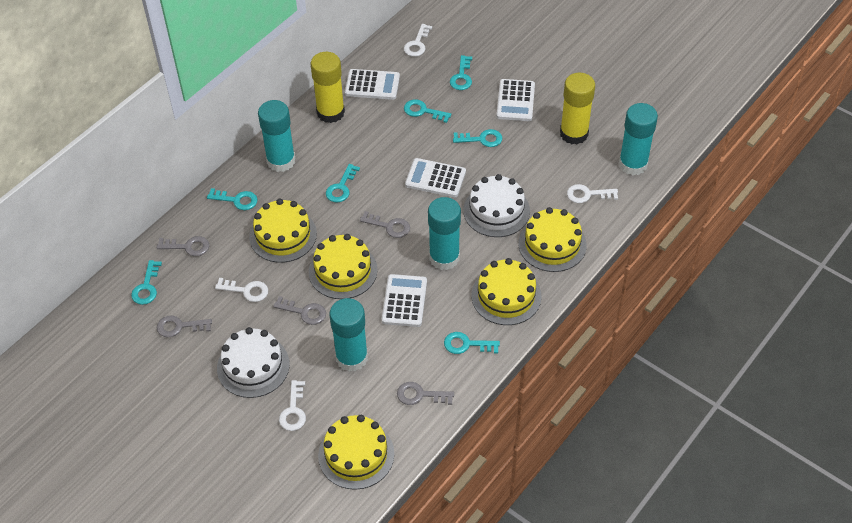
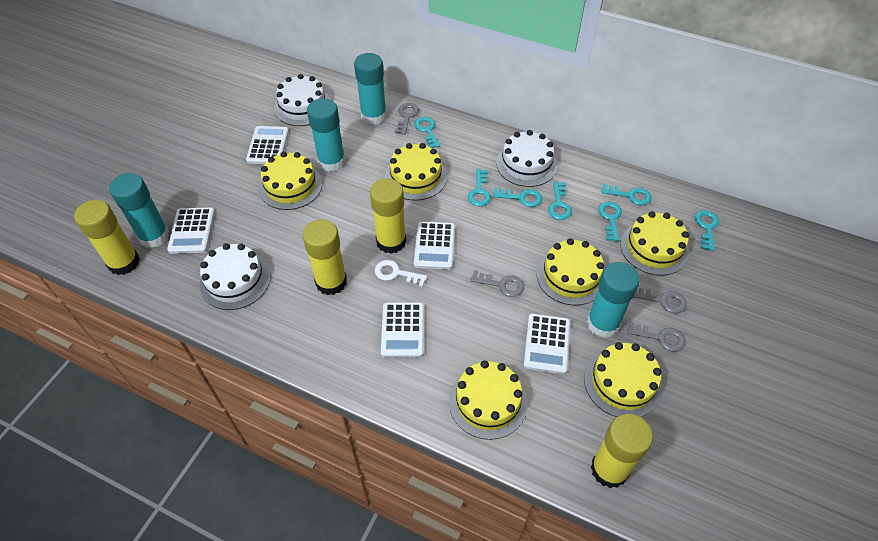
grey key: 5 -> 4
white cake: 2 -> 3
white calculator: 4 -> 5
white key: 4 -> 1
yellow cake: 5 -> 6
yellow glue stick: 2 -> 4

